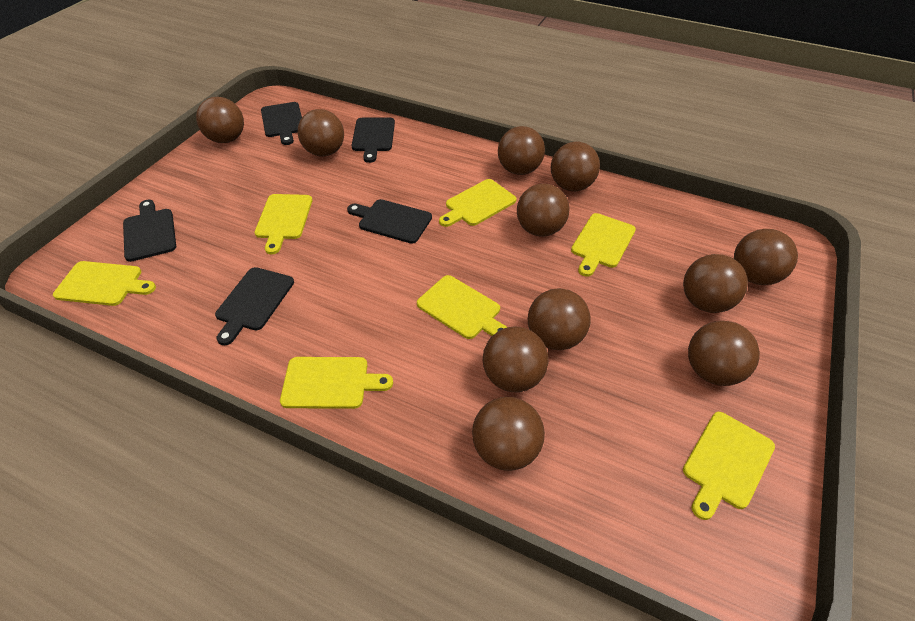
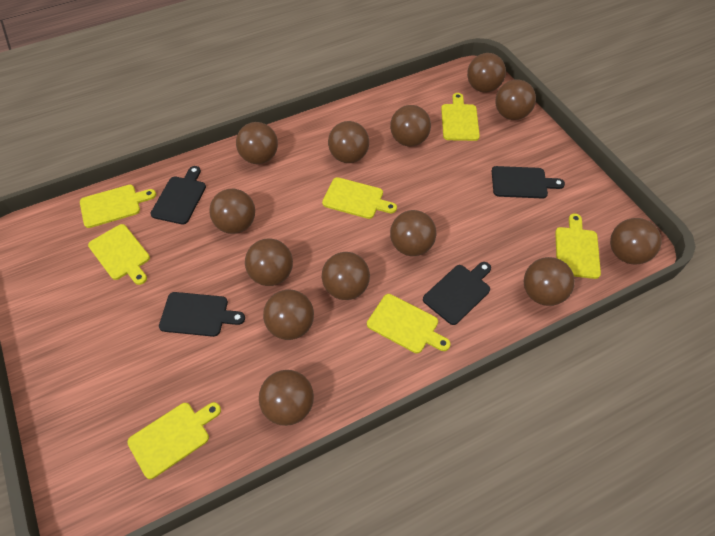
black cutting board: 5 -> 4
brown ball: 11 -> 13

